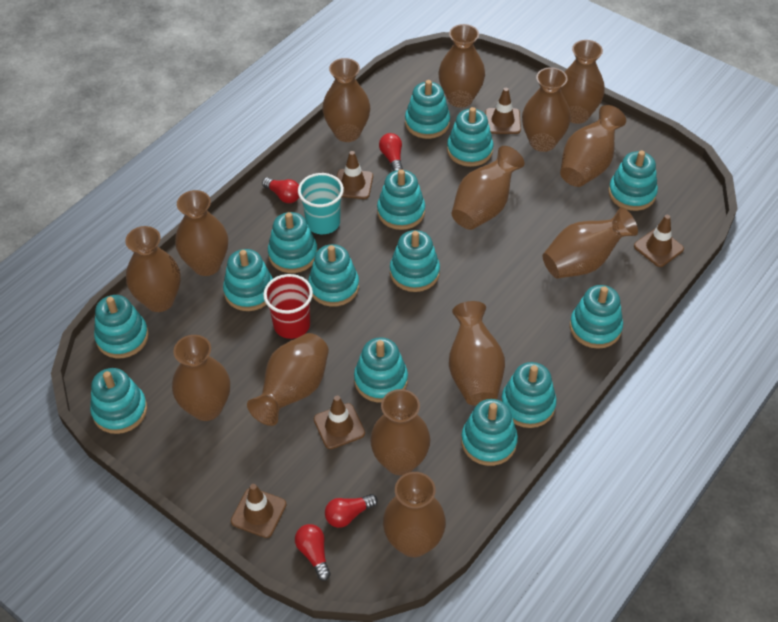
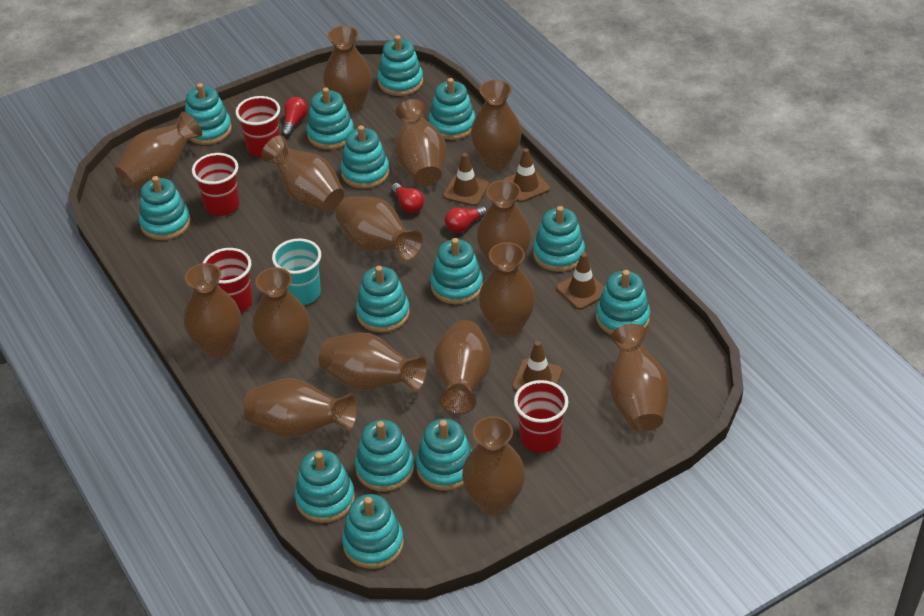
brown traffic cone: 5 -> 4
brown vase: 14 -> 15
red cup: 1 -> 4
red light bulb: 4 -> 3

